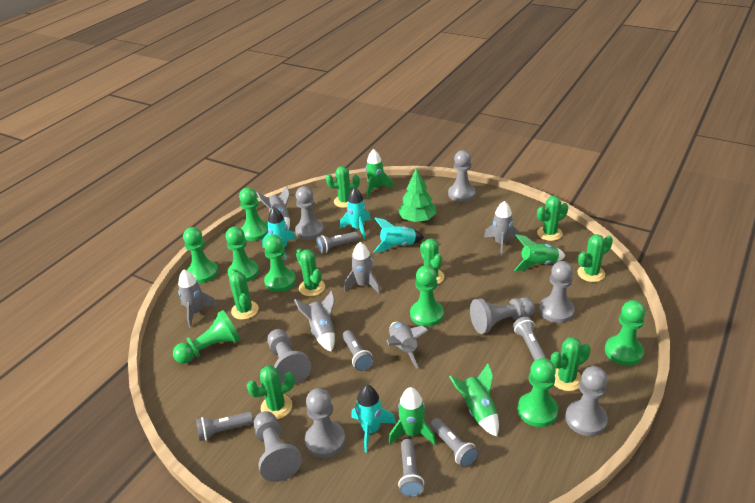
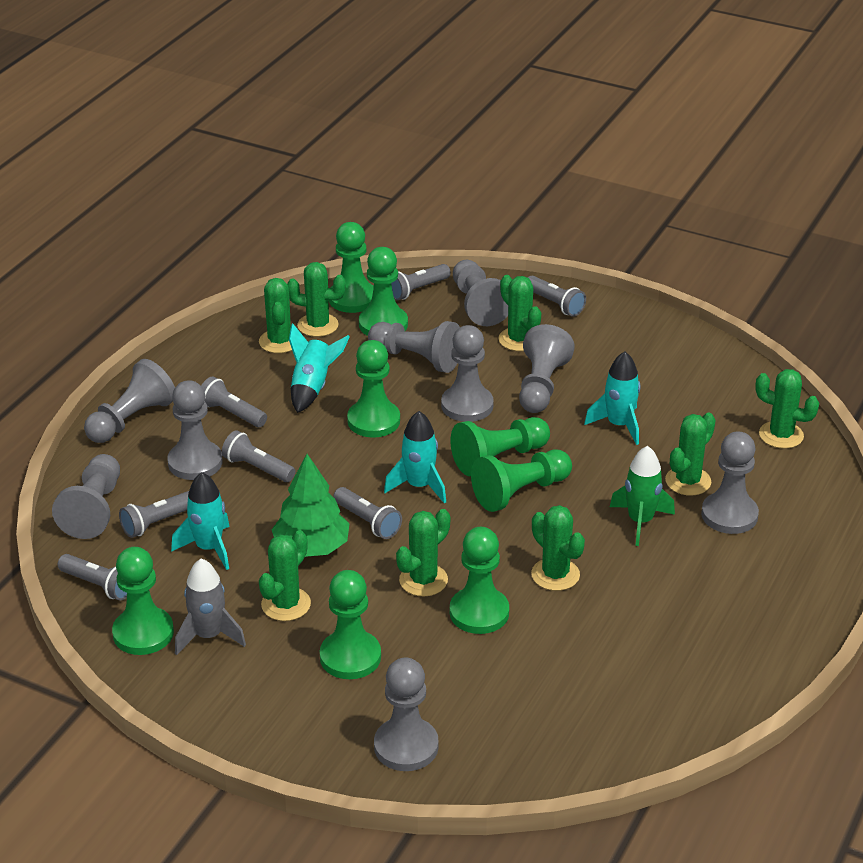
green rocket: 4 -> 1
grey flashlight: 6 -> 7
grey pawn: 8 -> 9
grey rocket: 6 -> 1

